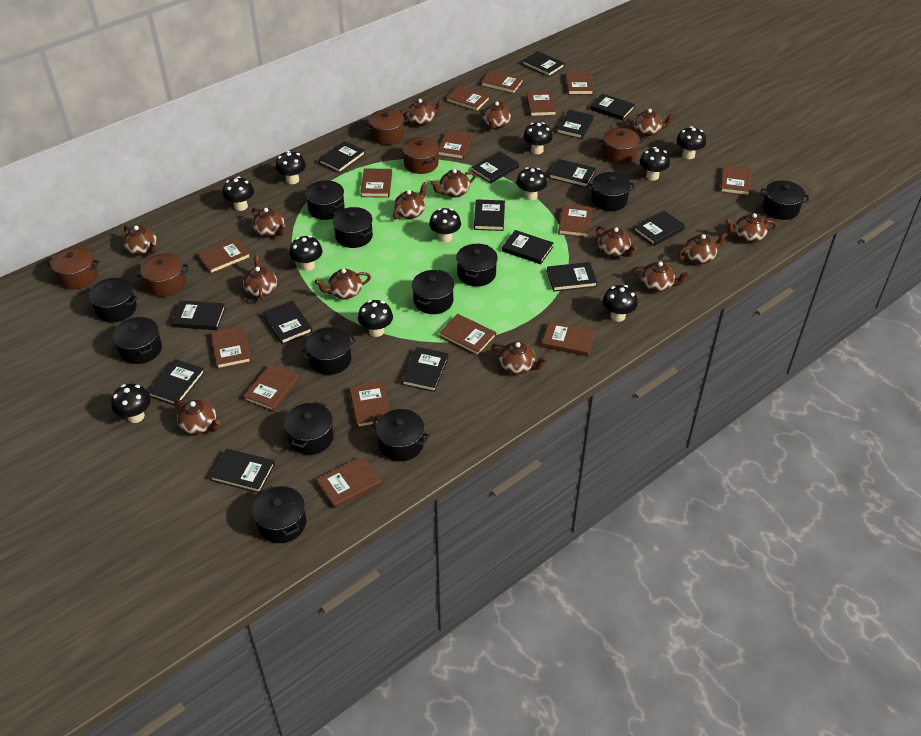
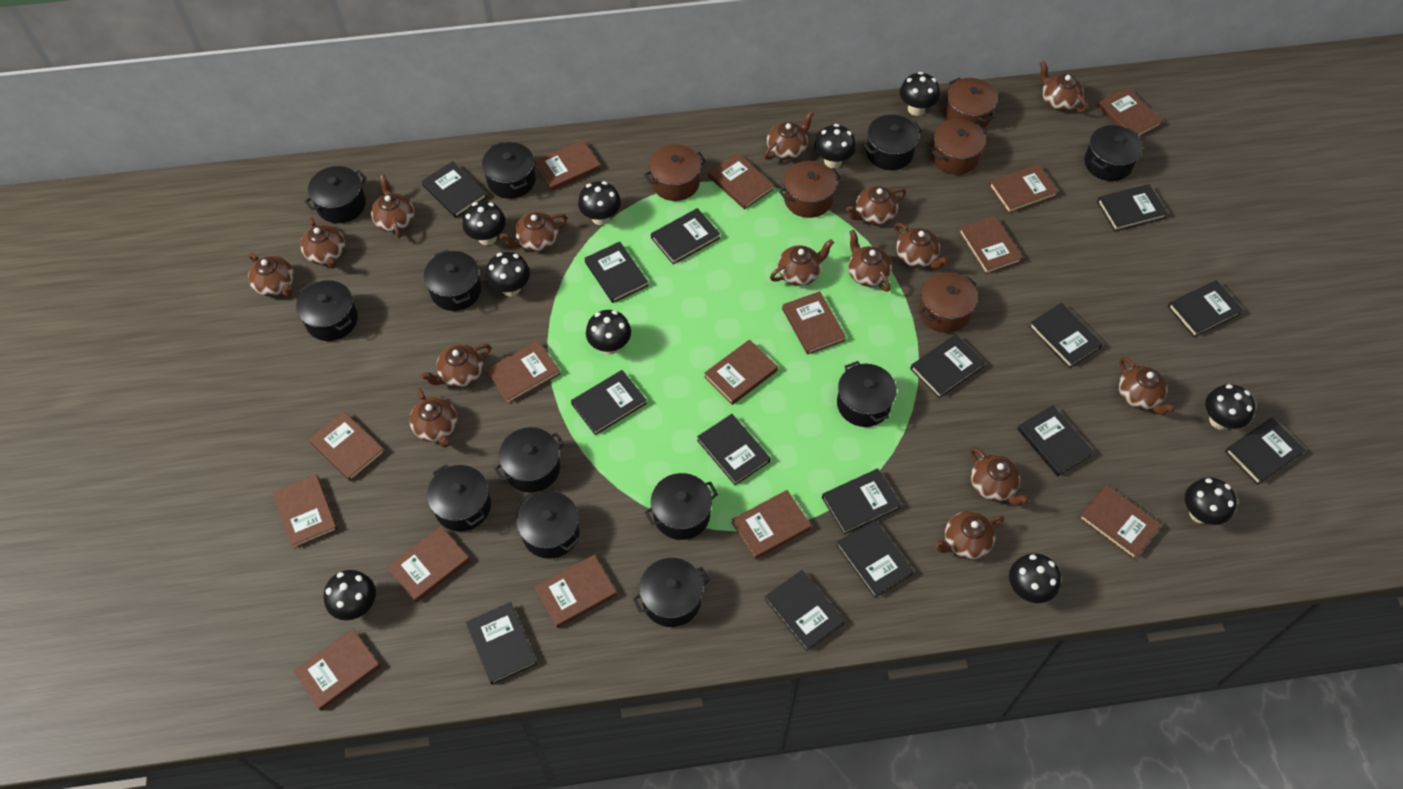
black mushroom: 11 -> 10

